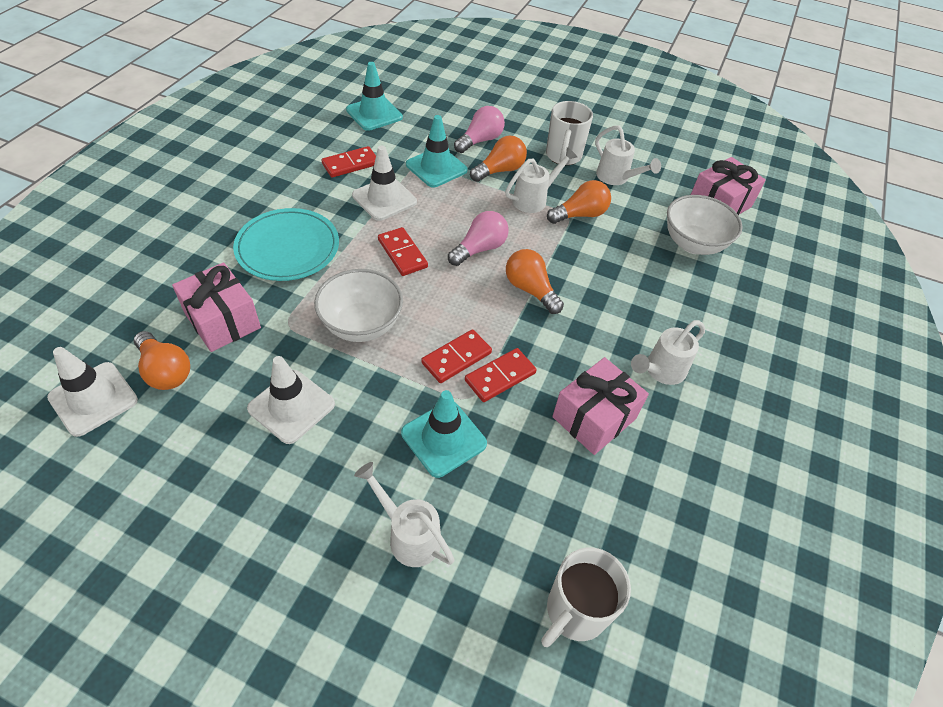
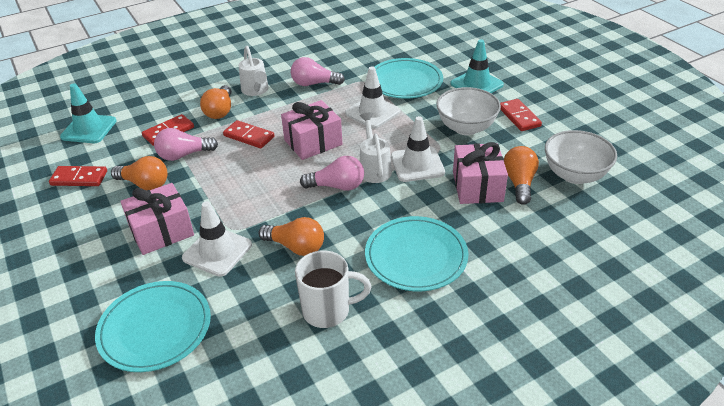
pink light bulb: 2 -> 3
turquoise plate: 1 -> 3
turquoise traffic cone: 3 -> 2
white mug: 2 -> 1
white watering can: 4 -> 2

